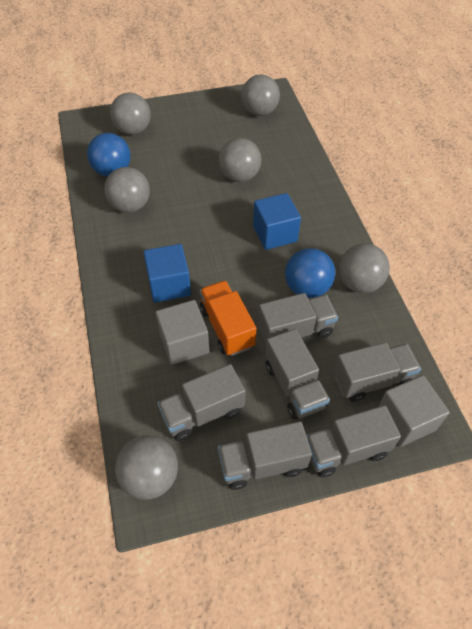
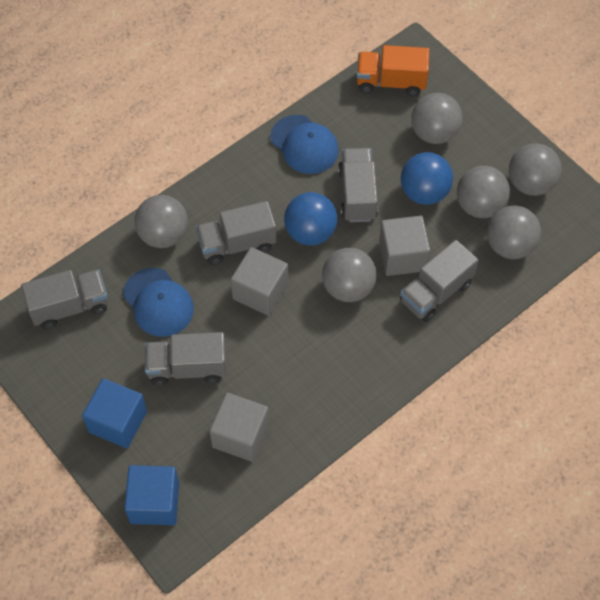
blue cap: 0 -> 2
grey cube: 2 -> 3
grey truck: 6 -> 5

